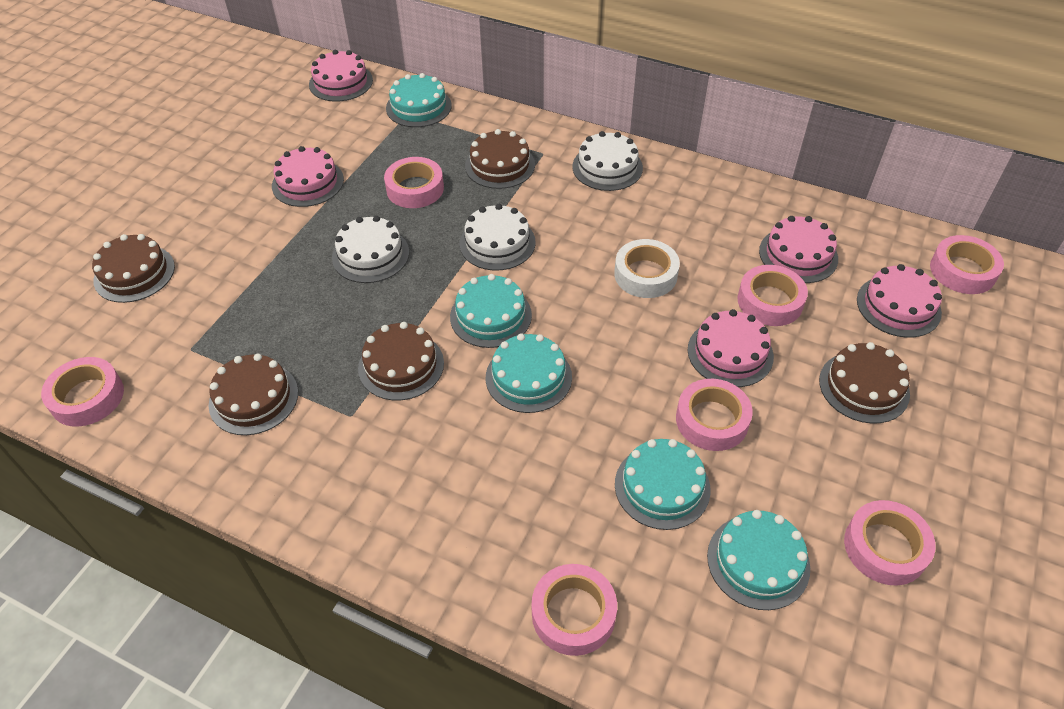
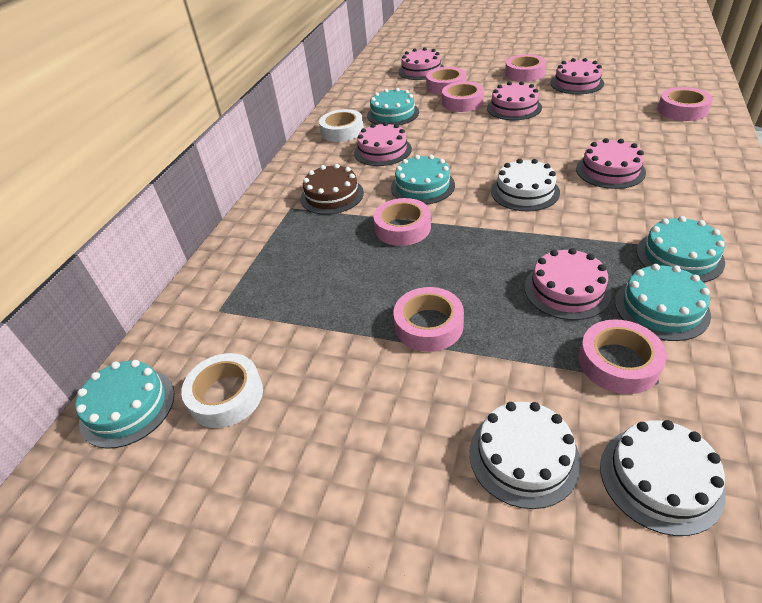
brown cake: 5 -> 1
pink cake: 5 -> 6
white tape: 1 -> 2

